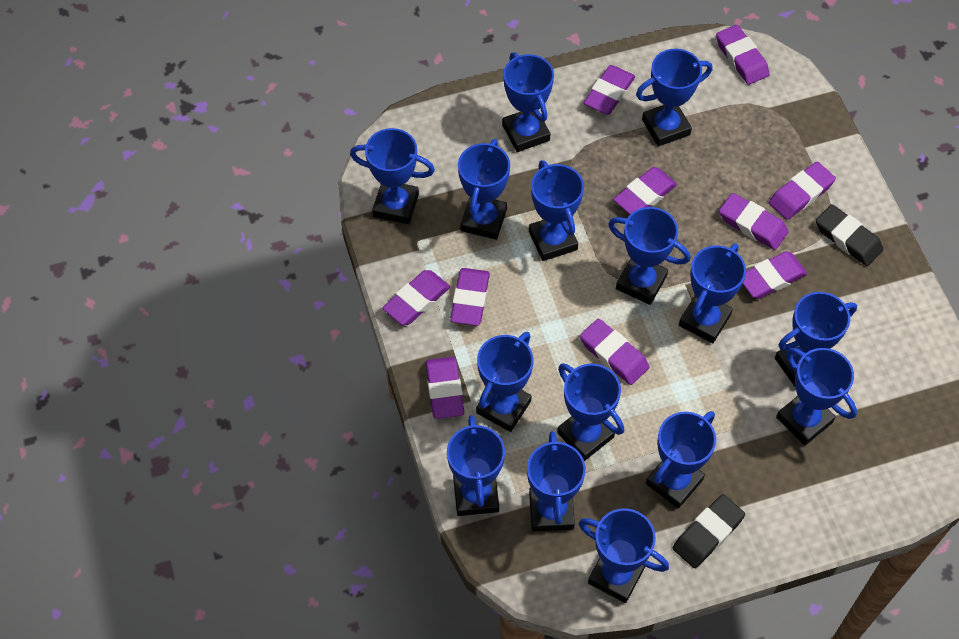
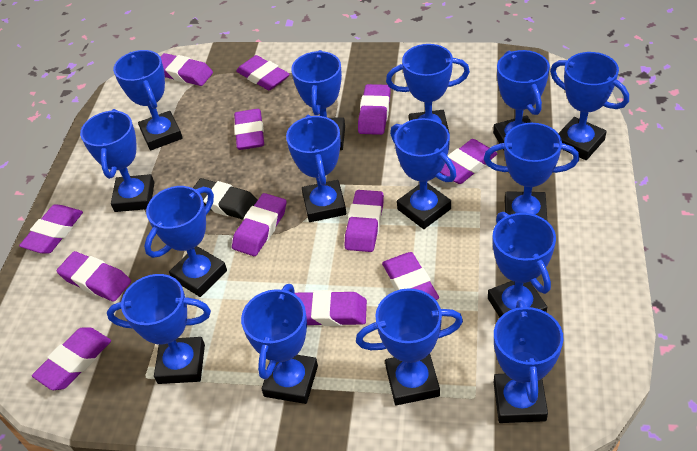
black eraser: 2 -> 1
purple eraser: 10 -> 12

